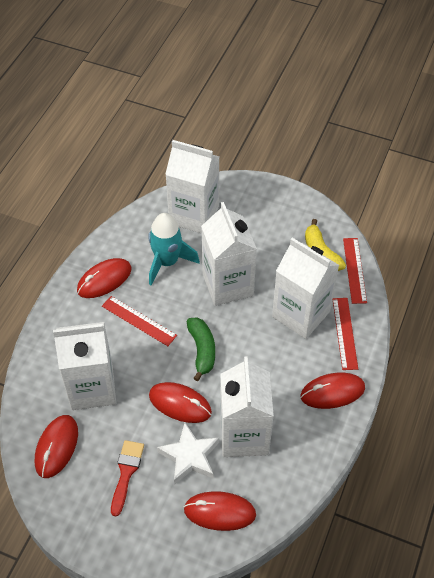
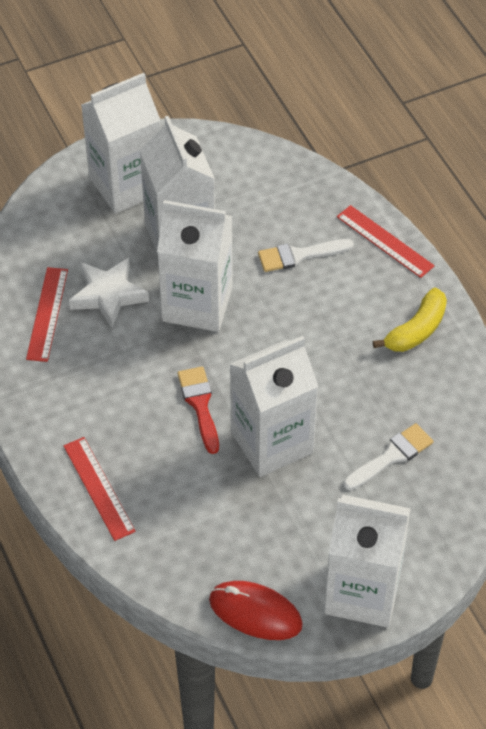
green banana: 1 -> 0
red mouse: 5 -> 1
turquoise rocket: 1 -> 0
white brush: 0 -> 2

